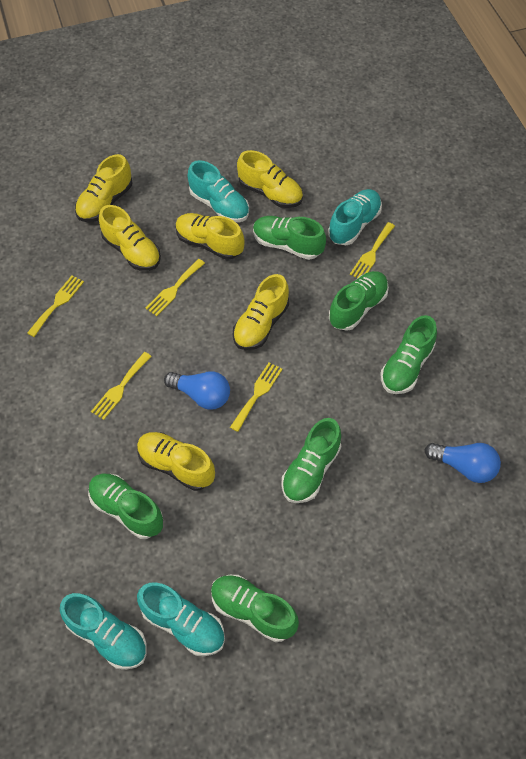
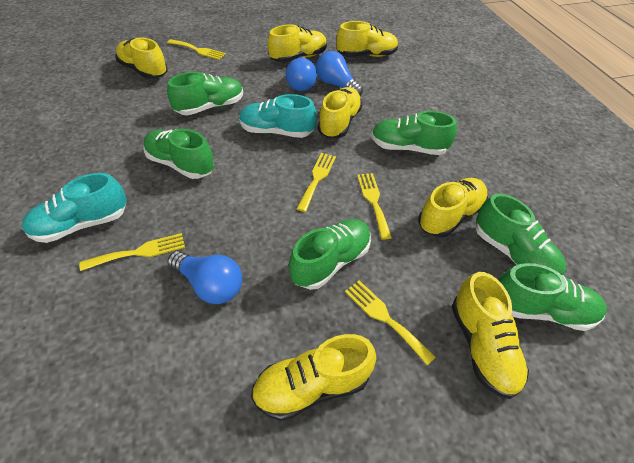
blue light bulb: 2 -> 3
turquoise shoe: 4 -> 2
yellow shoe: 6 -> 7

